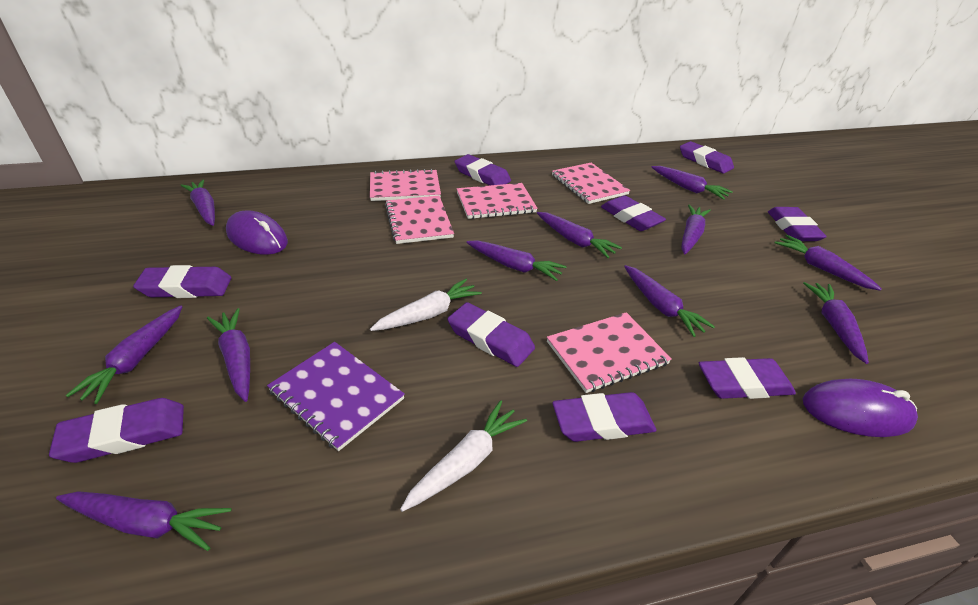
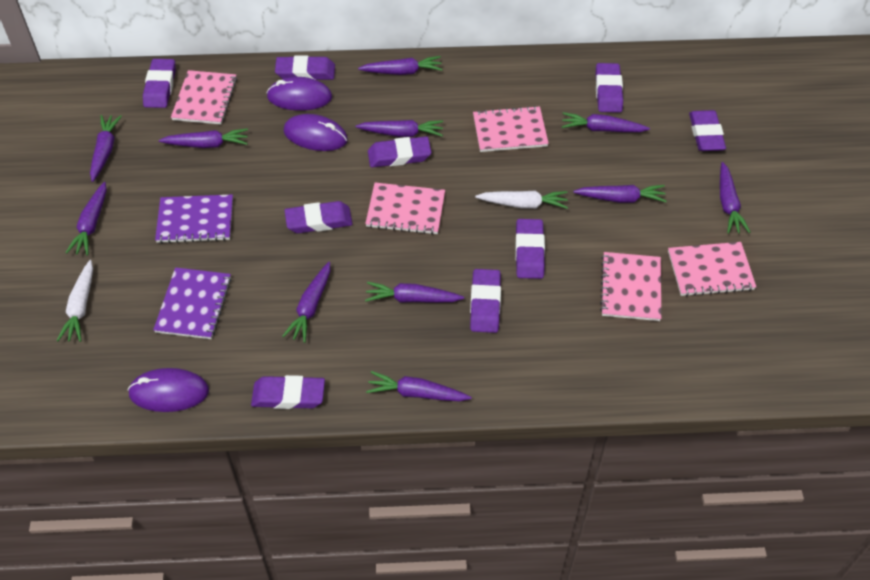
purple mouse: 2 -> 3
purple notebook: 1 -> 2

